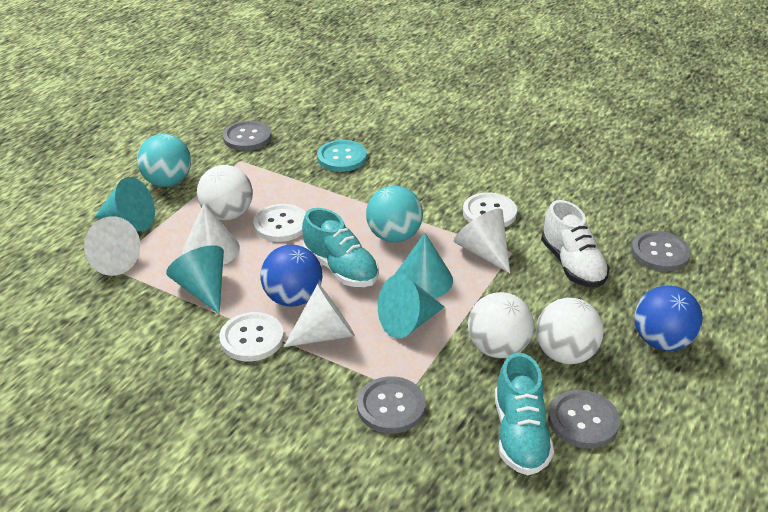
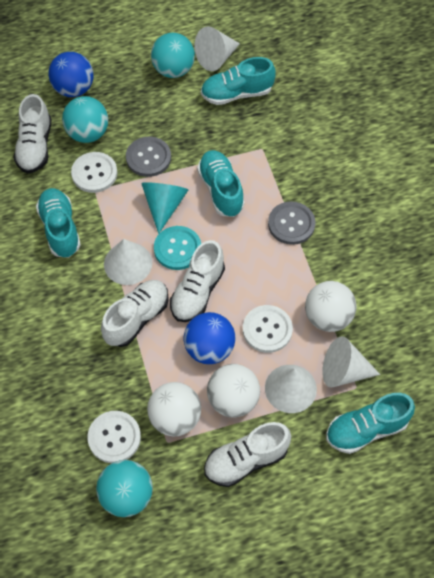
grey button: 4 -> 2
turquoise ball: 2 -> 3
turquoise cone: 4 -> 1
turquoise shoe: 2 -> 4
white shoe: 1 -> 4

